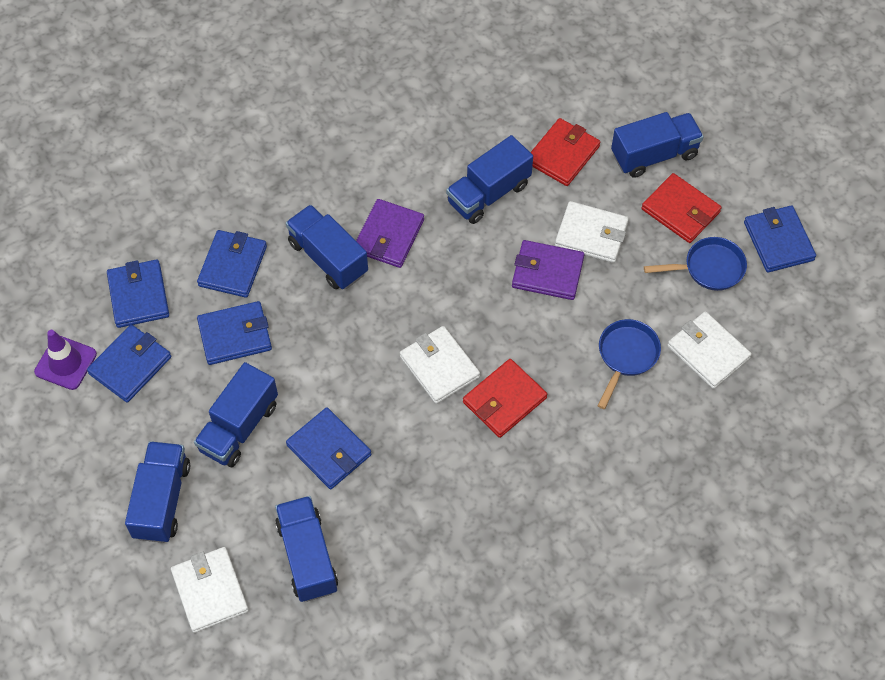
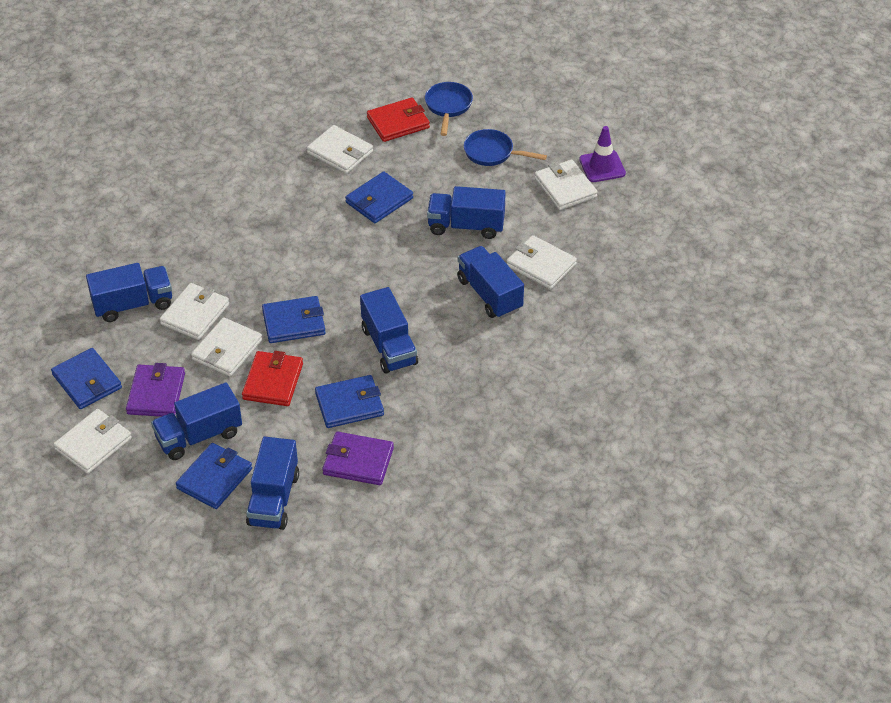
blue wallet: 6 -> 5
red wallet: 3 -> 2
white wallet: 4 -> 6

